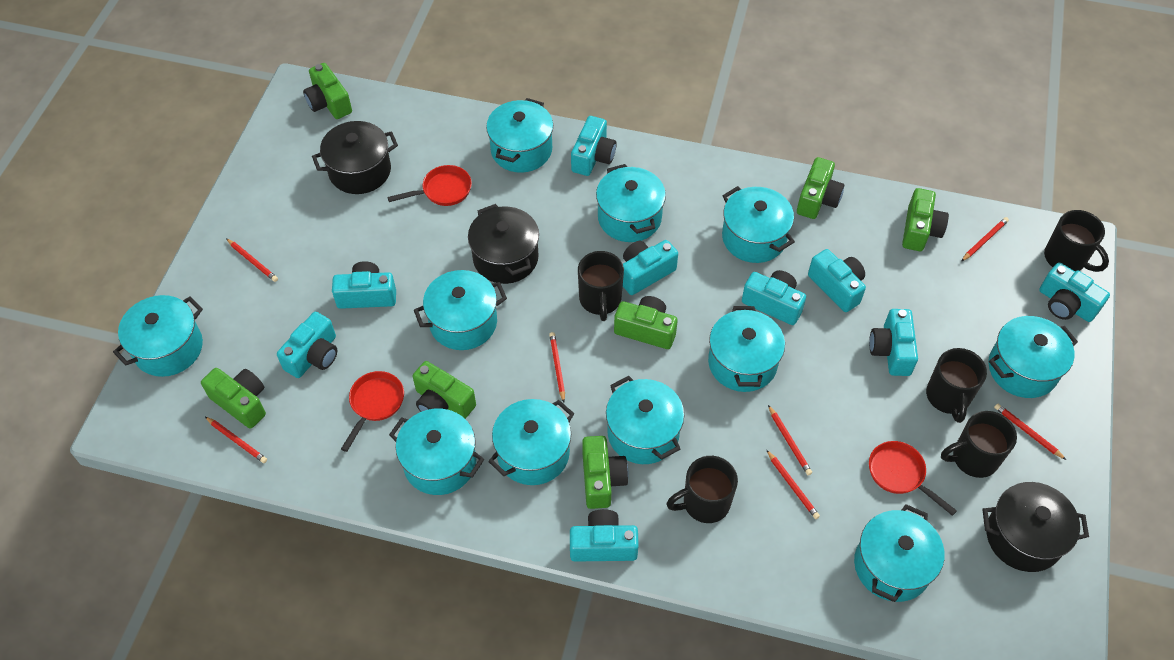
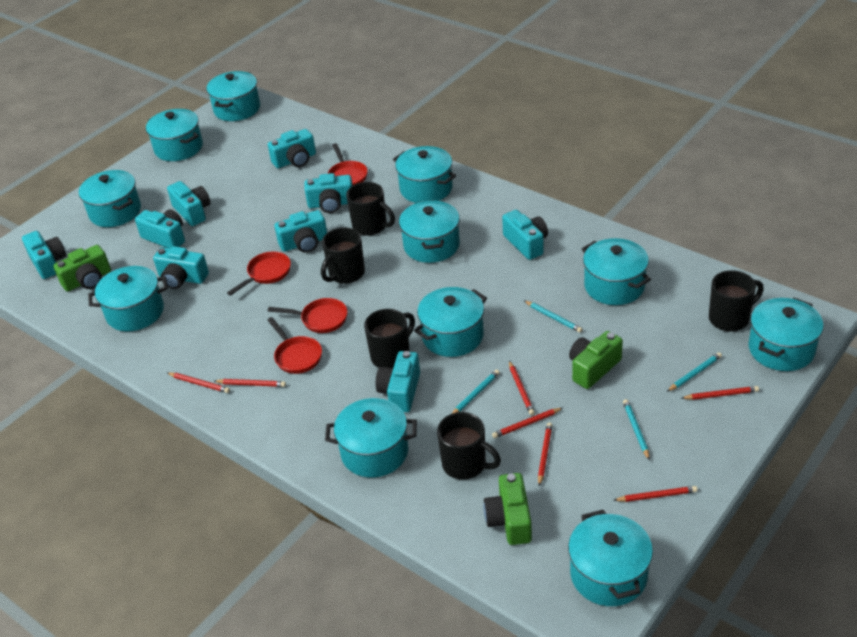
black pot: 3 -> 0
green camera: 7 -> 3
red pan: 3 -> 4
turquoise pencil: 0 -> 4

